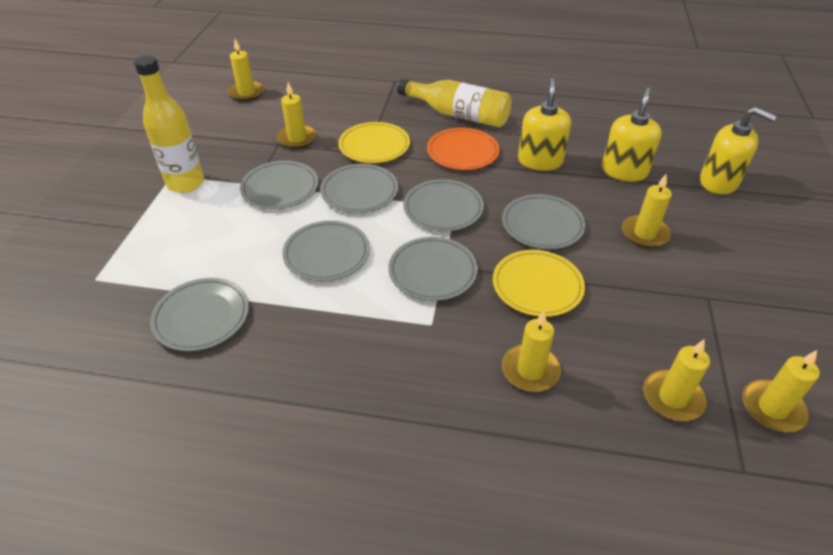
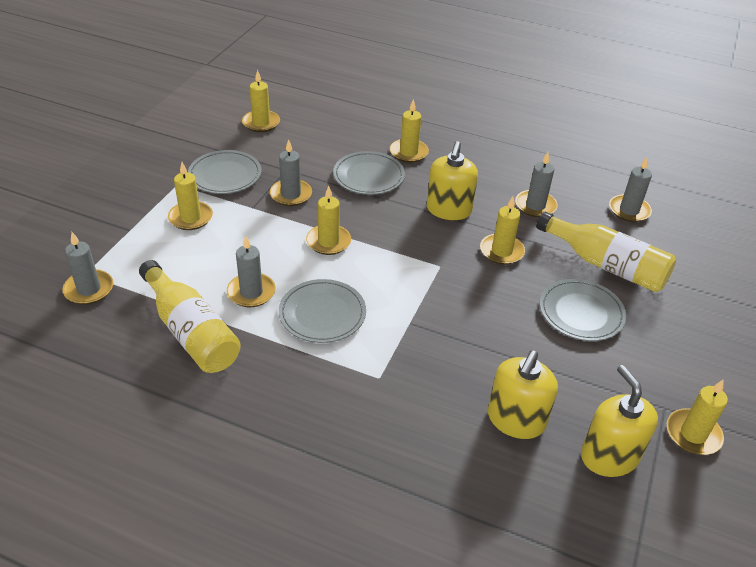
grey candle: 0 -> 5
grey plate: 7 -> 4
orange plate: 1 -> 0
yellow plate: 2 -> 0

